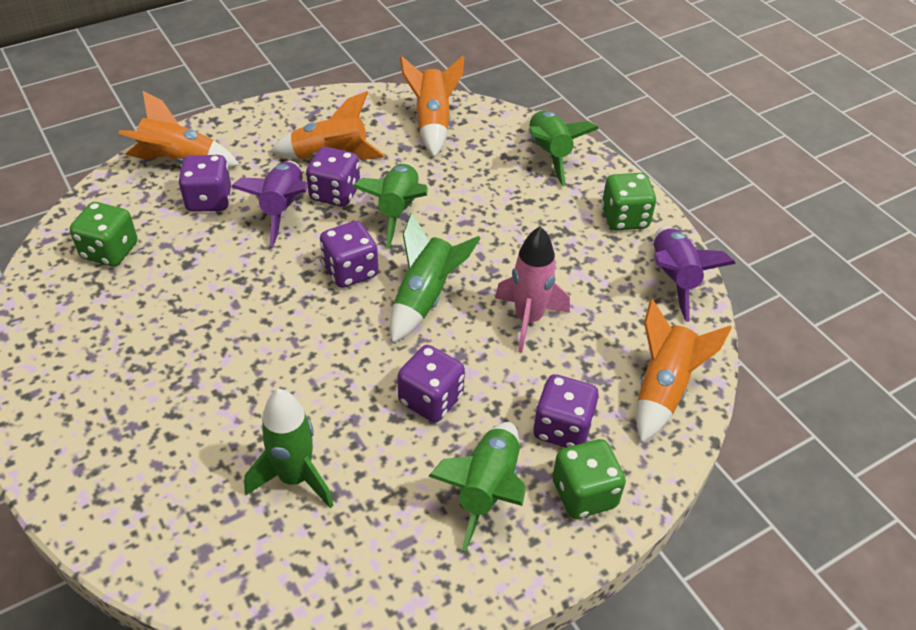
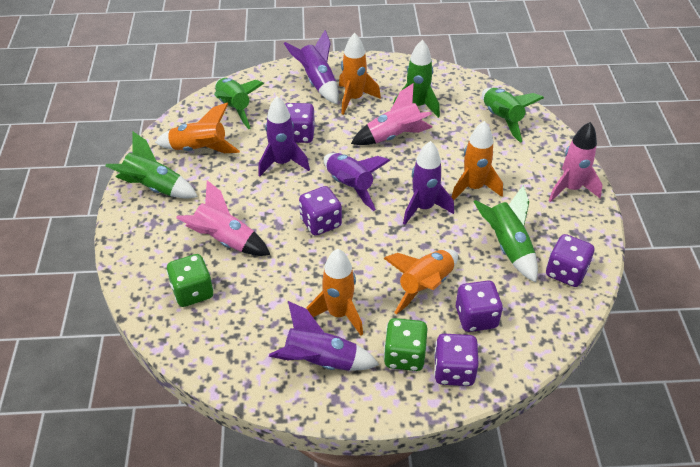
green dice: 3 -> 2
orange rocket: 4 -> 5
pink rocket: 1 -> 3
purple rocket: 2 -> 5

